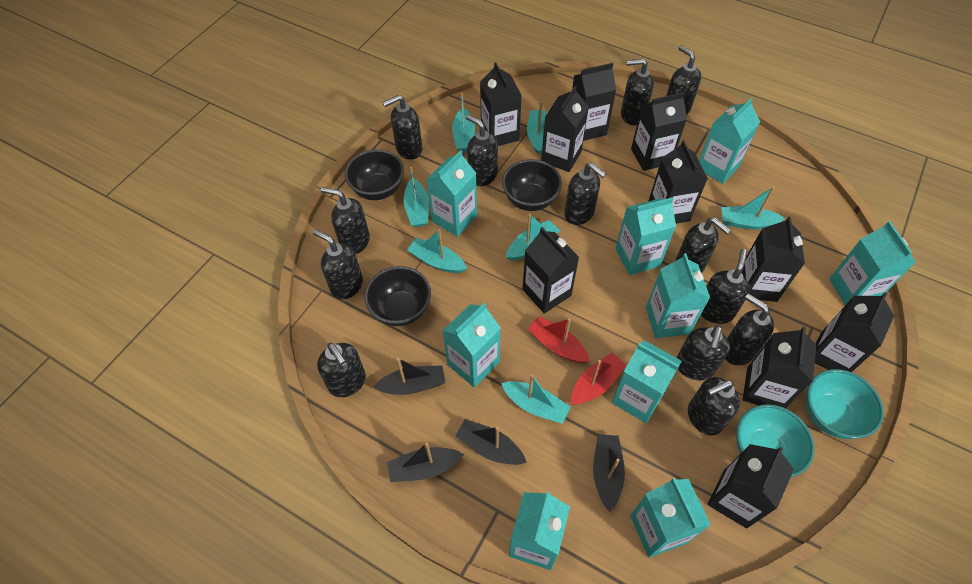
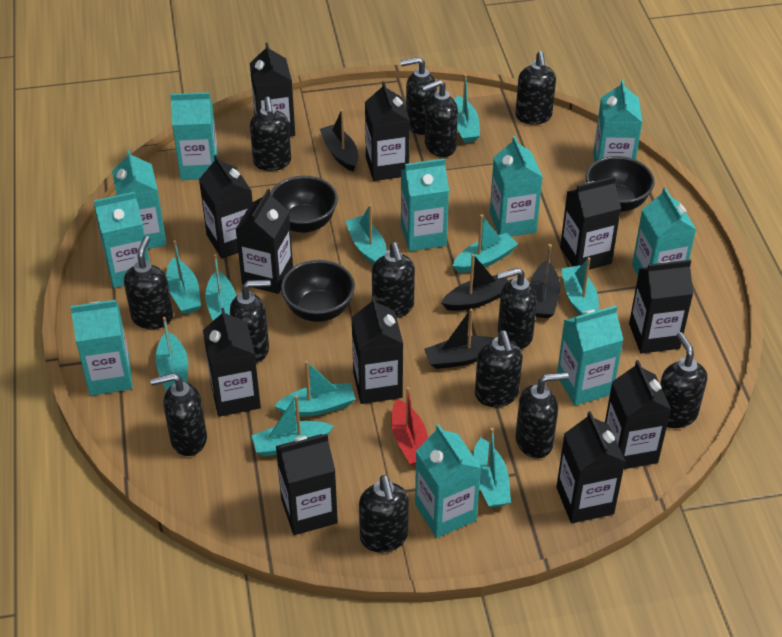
black carton: 10 -> 11
red boat: 2 -> 1
turquoise boat: 7 -> 10
turquoise bowl: 2 -> 0
turquoise carton: 9 -> 10

